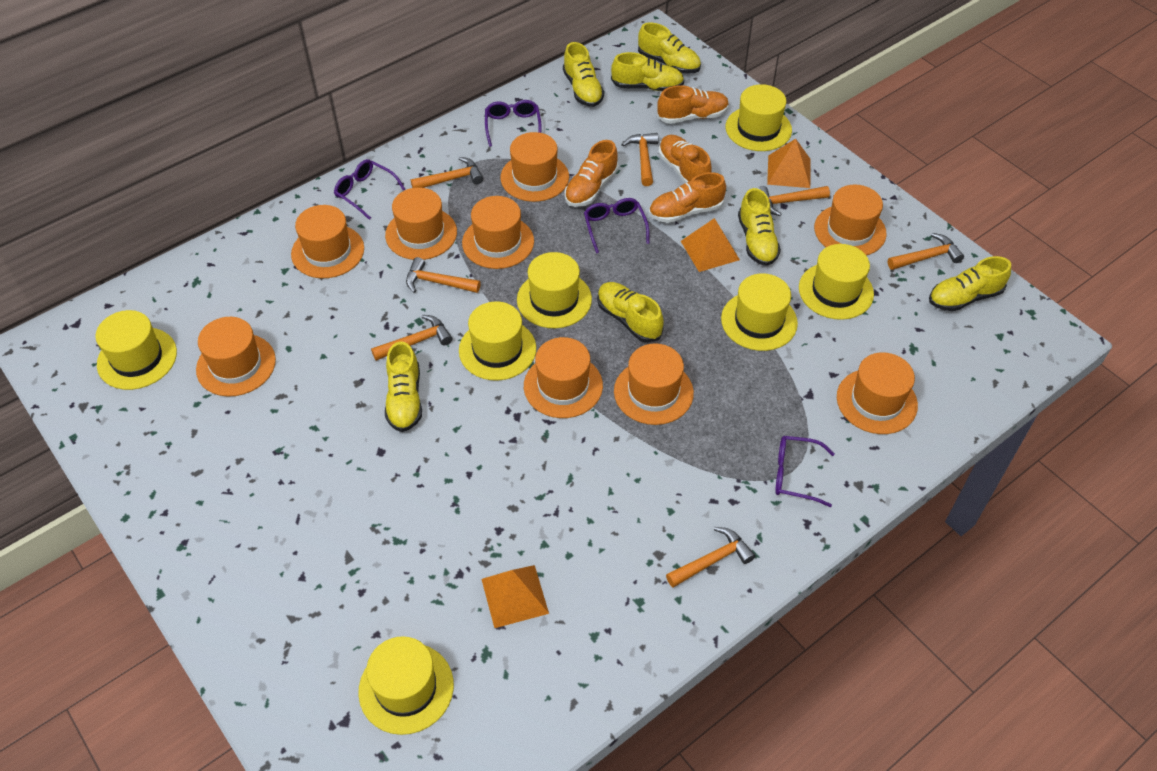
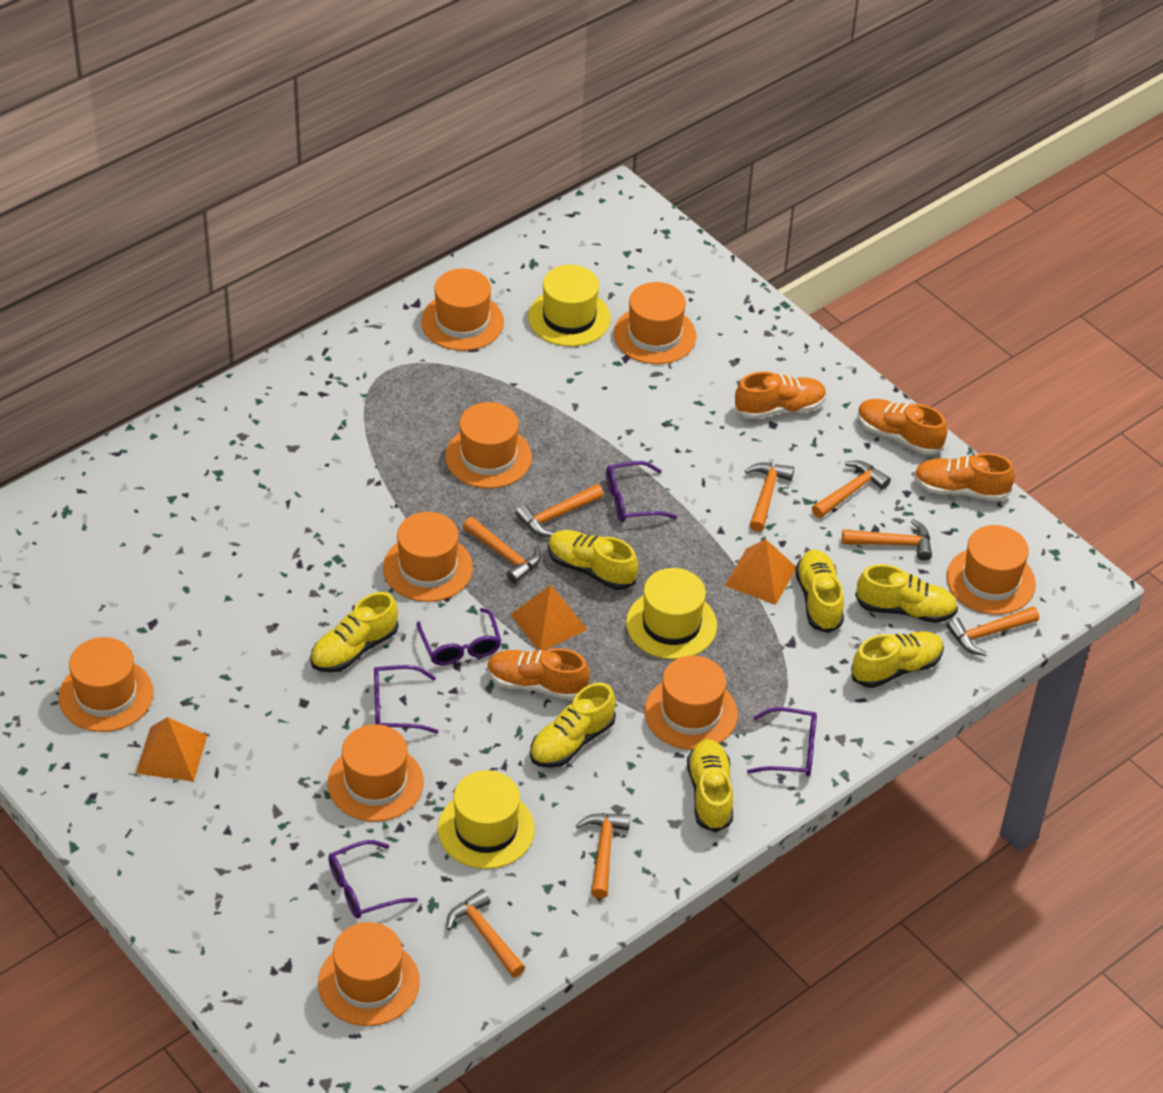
orange hammer: 7 -> 8
purple glasses: 4 -> 5
yellow hat: 7 -> 3

